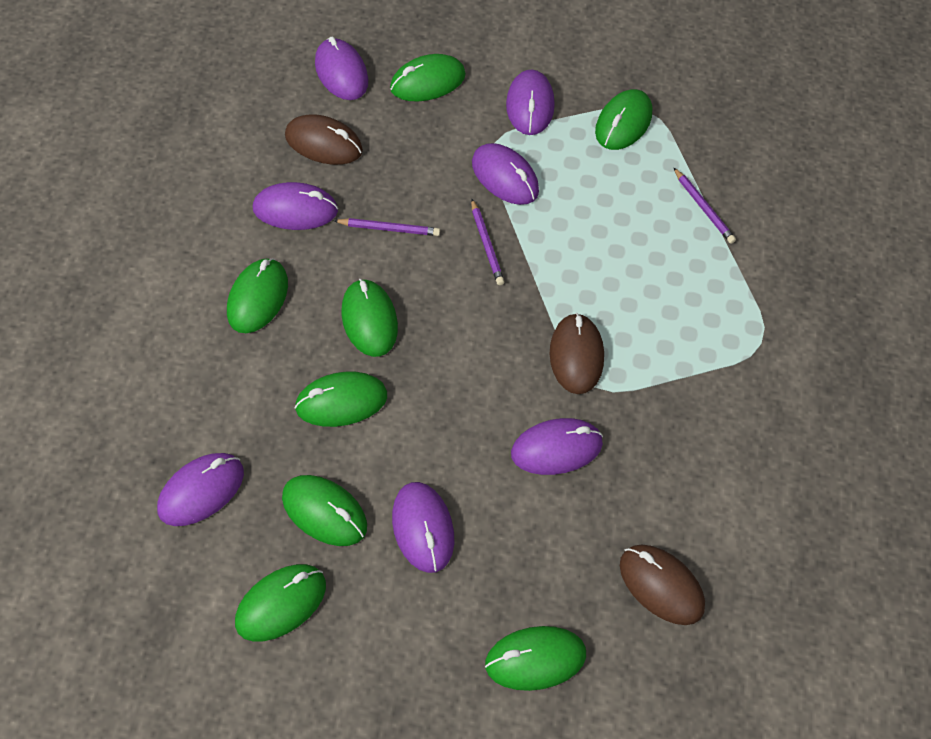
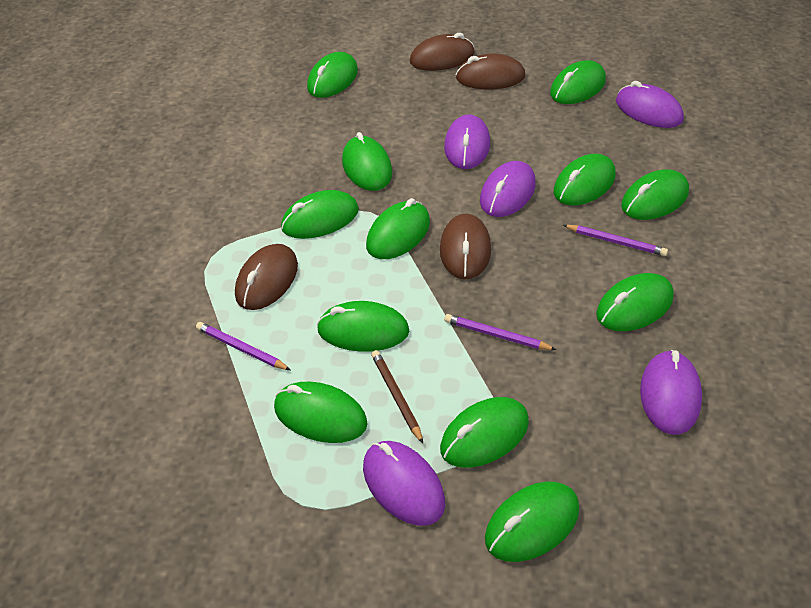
brown mouse: 3 -> 4
brown pencil: 0 -> 1
green mouse: 8 -> 12
purple mouse: 7 -> 5

